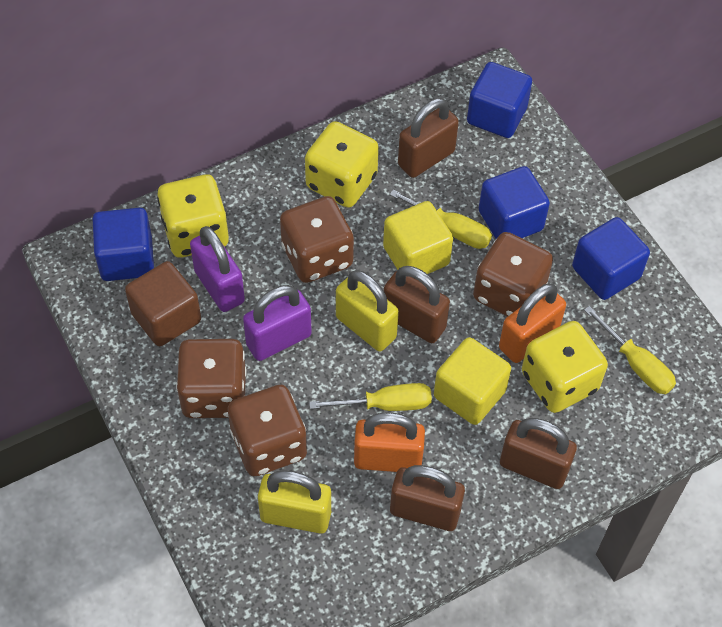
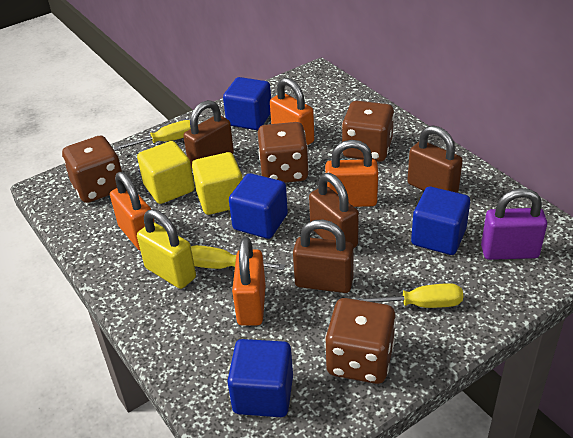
brown cube: 1 -> 0
orange padlock: 2 -> 4
purple padlock: 2 -> 1
yellow dice: 3 -> 0
yellow padlock: 2 -> 1

